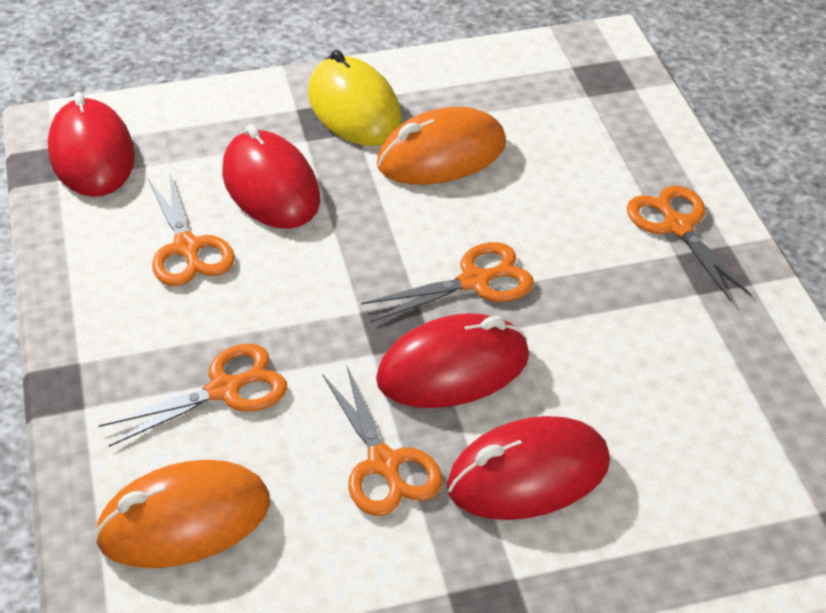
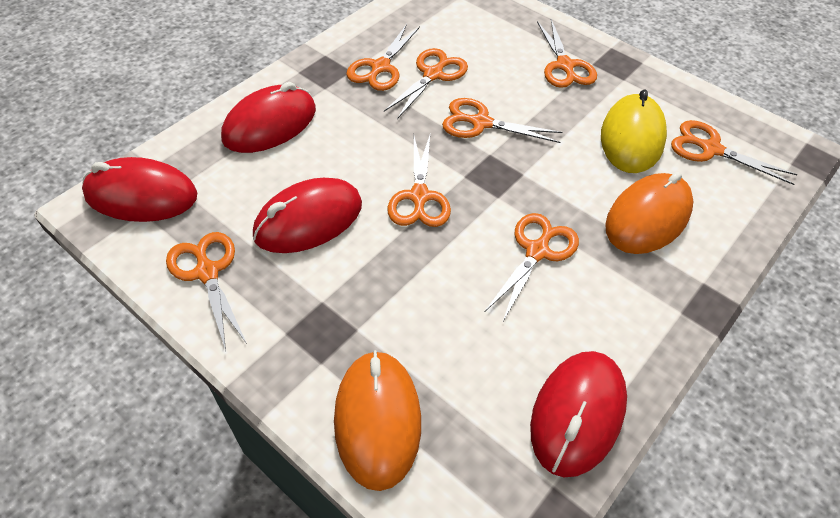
orange scissors: 5 -> 8

